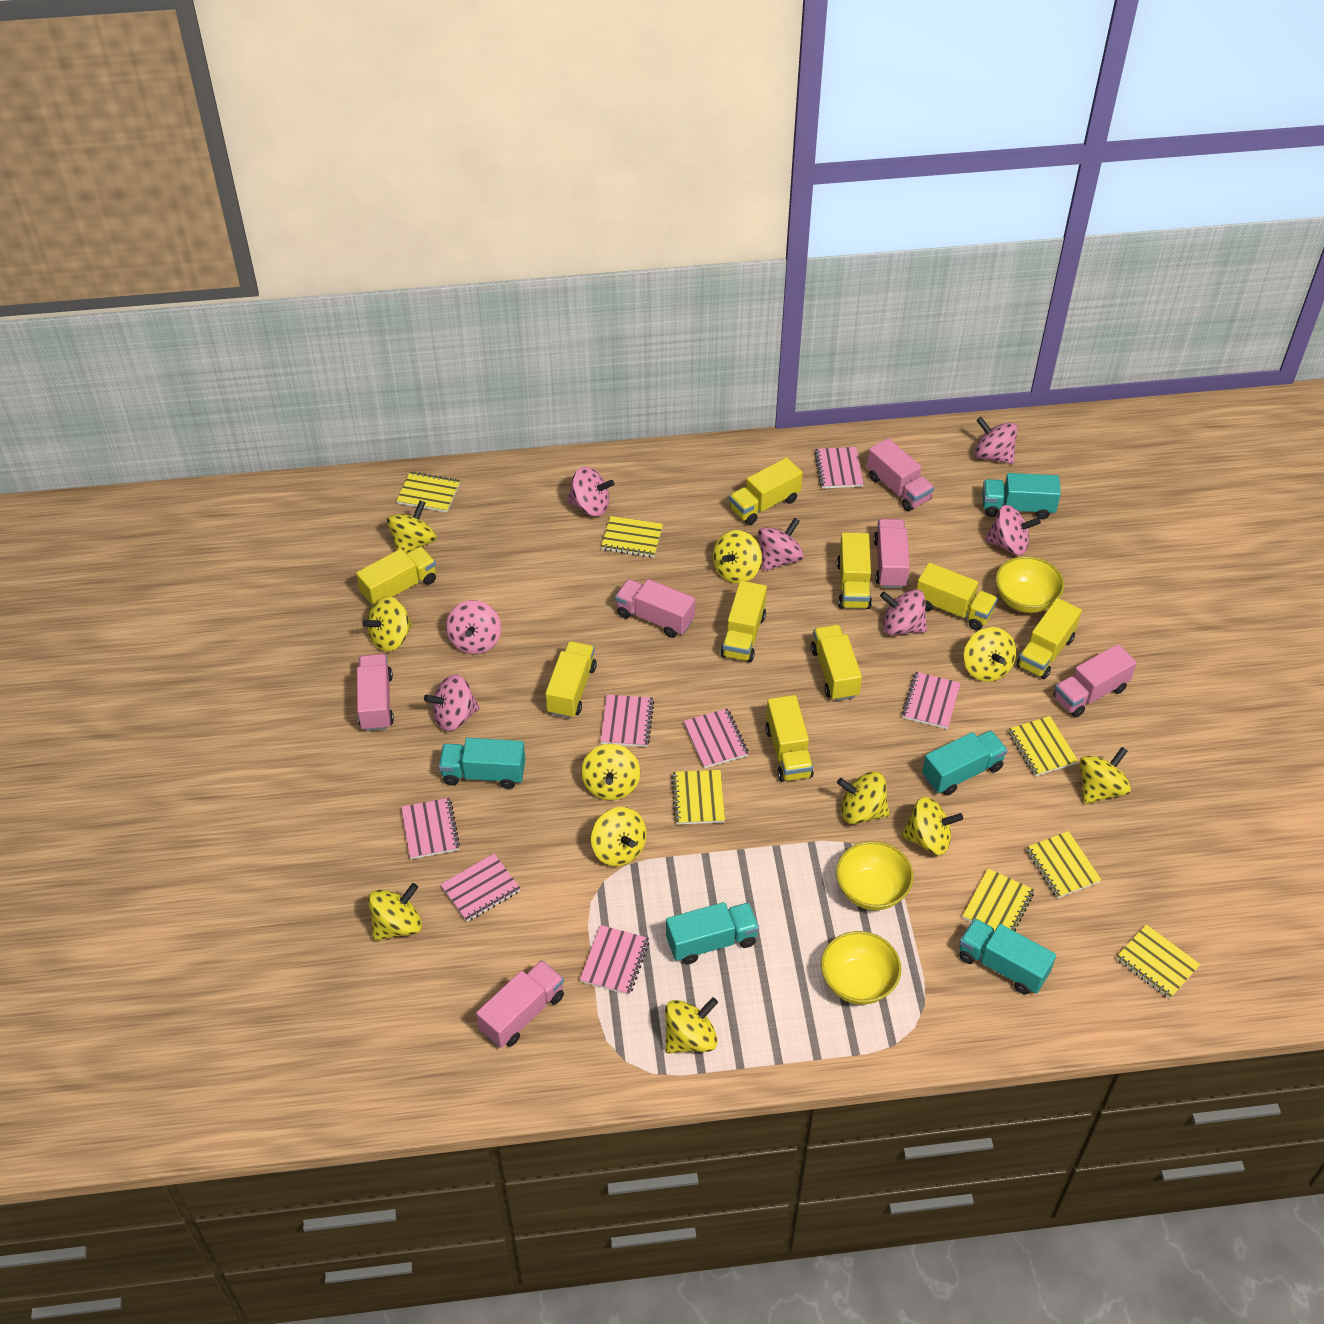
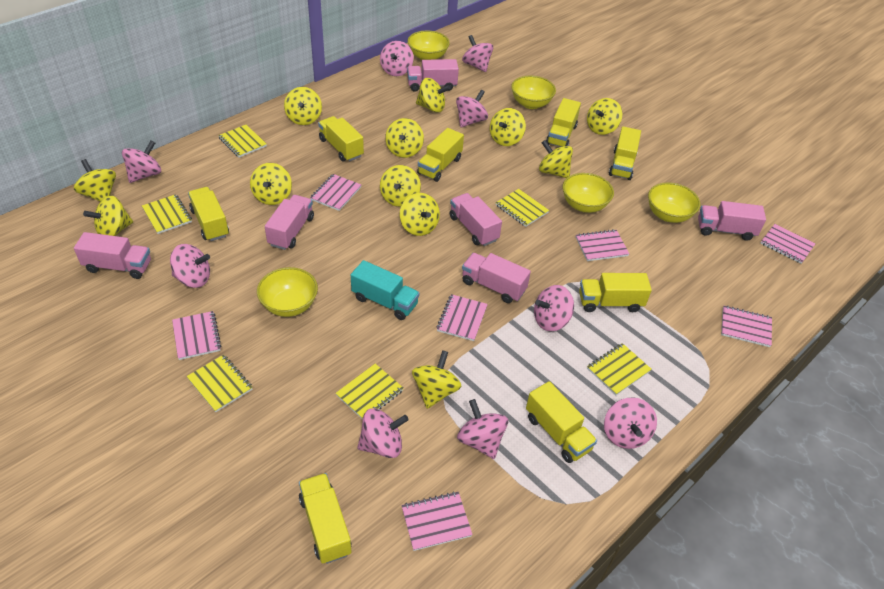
pink spinning top: 7 -> 9
turquoise truck: 5 -> 1
yellow bowl: 3 -> 5
yellow notebook: 7 -> 6
yellow spinning top: 11 -> 12
yellow truck: 9 -> 8

